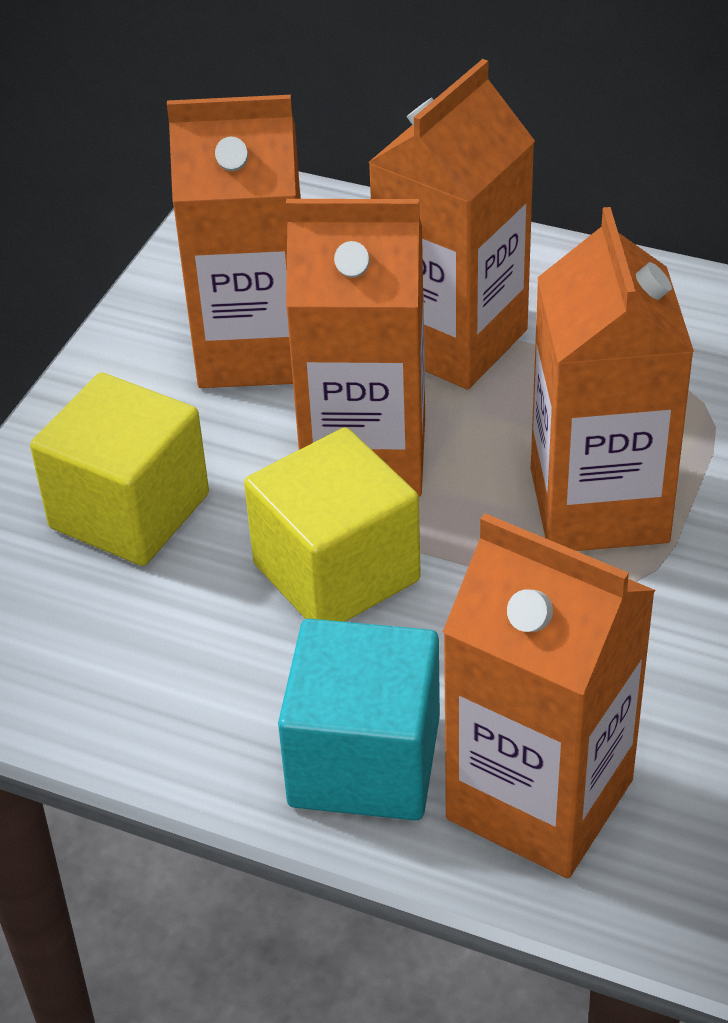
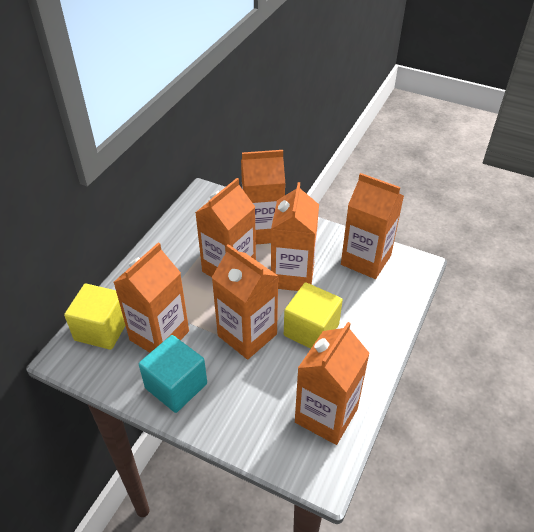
orange carton: 5 -> 7

